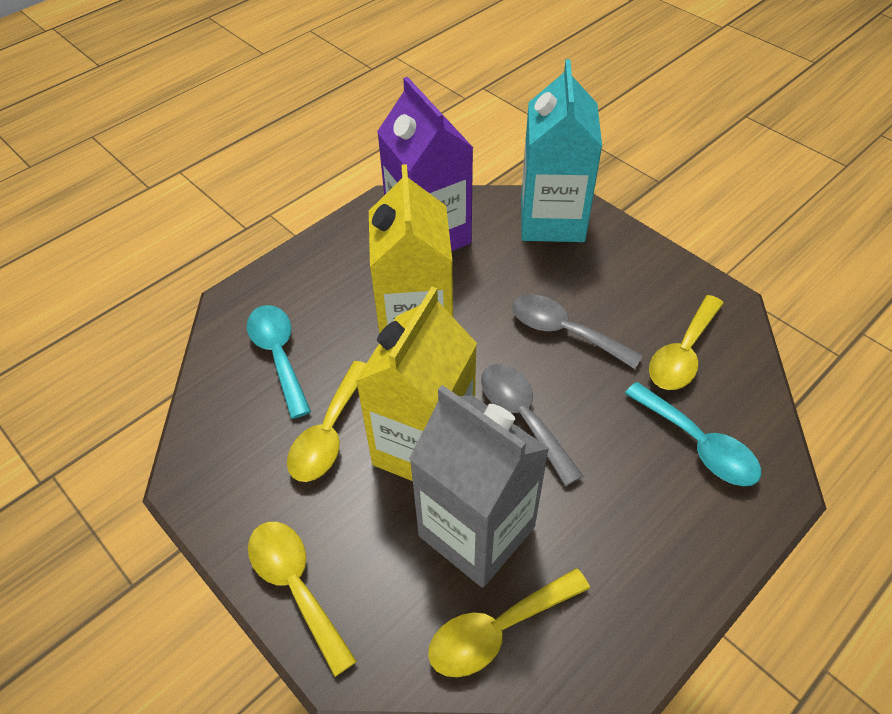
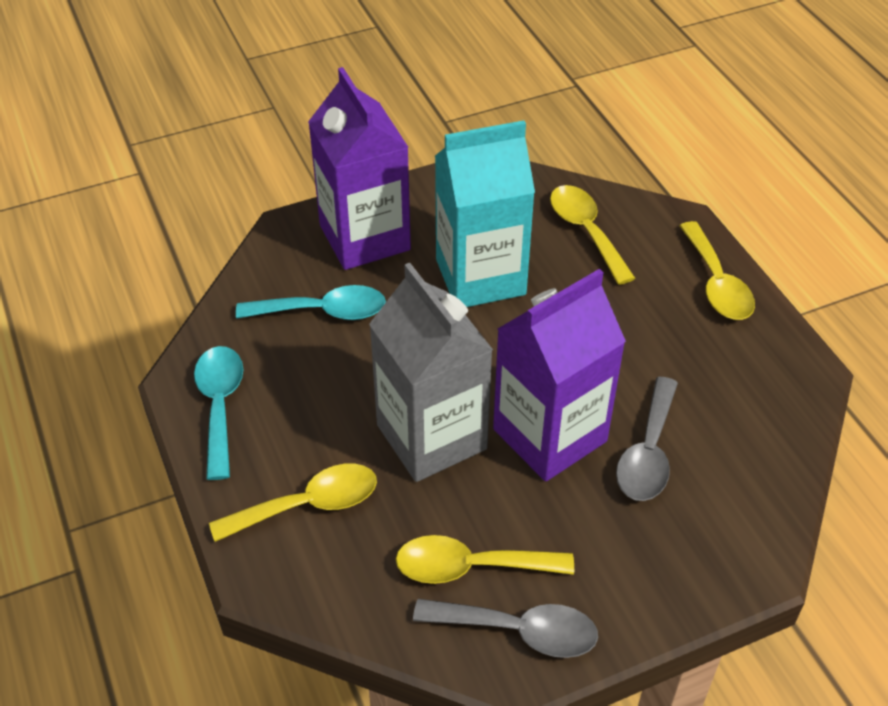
purple carton: 1 -> 2
yellow carton: 2 -> 0

